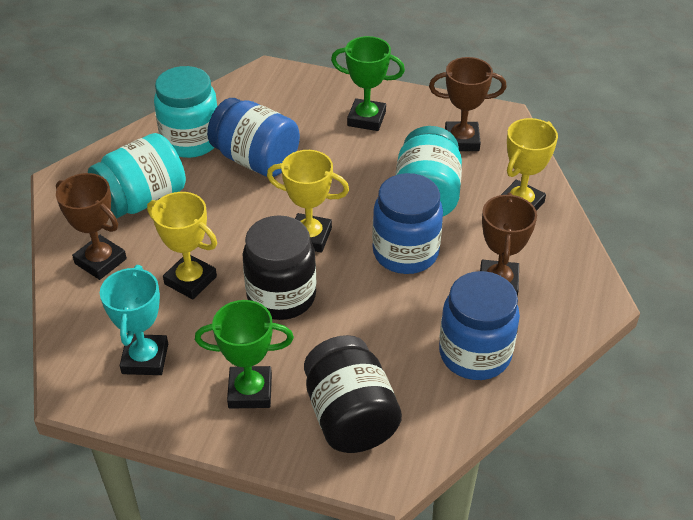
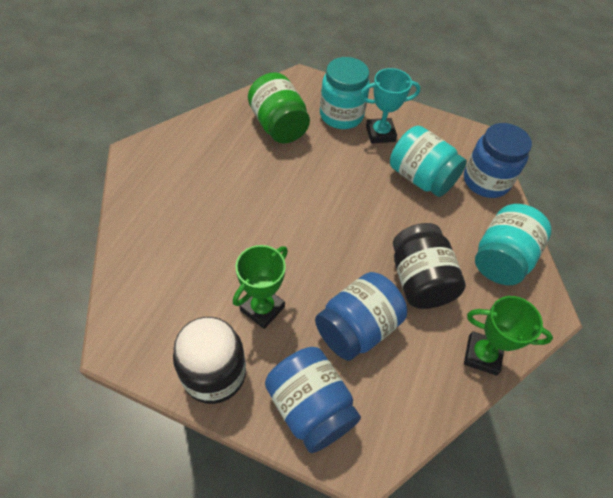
brown trophy: 3 -> 0
green jar: 0 -> 1
yellow trophy: 3 -> 0

